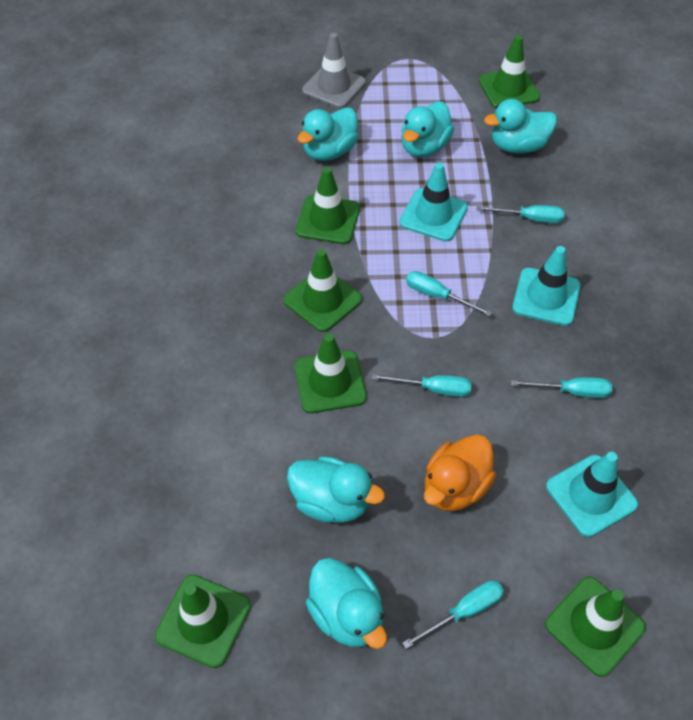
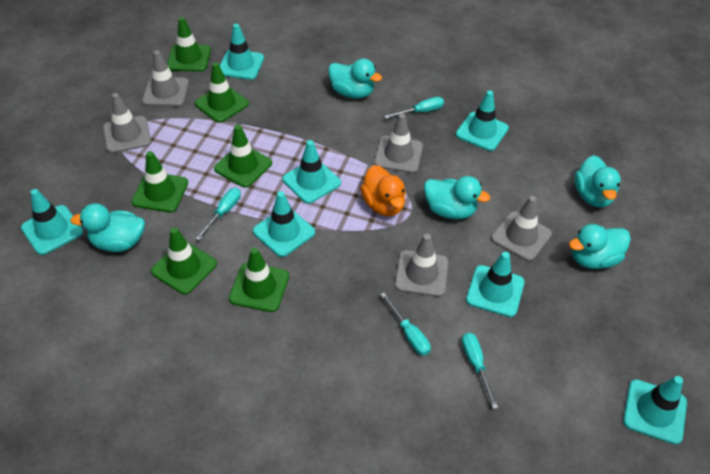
grey traffic cone: 1 -> 5
turquoise screwdriver: 5 -> 4
turquoise traffic cone: 3 -> 7

